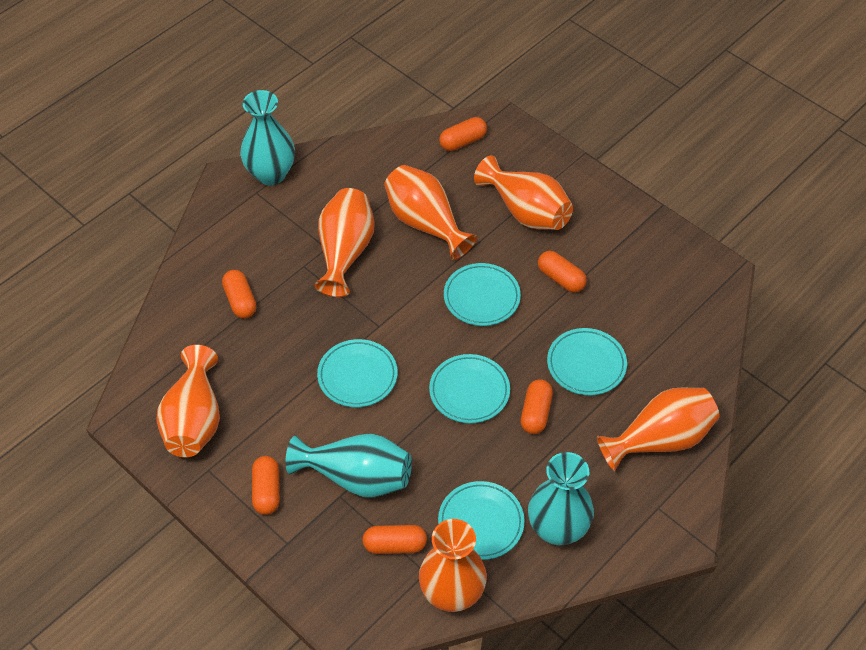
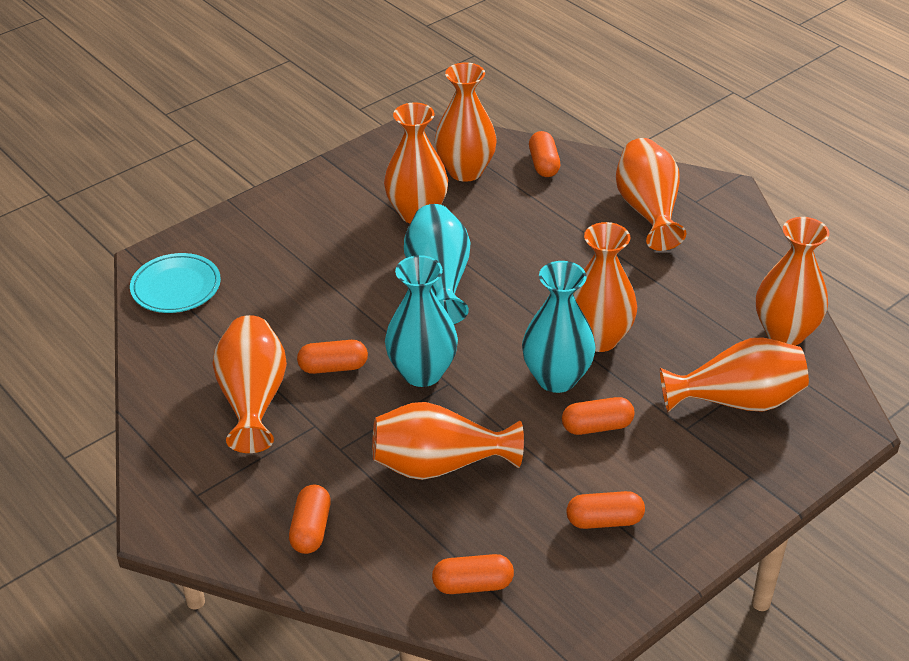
orange vase: 6 -> 8
turquoise plate: 5 -> 1

